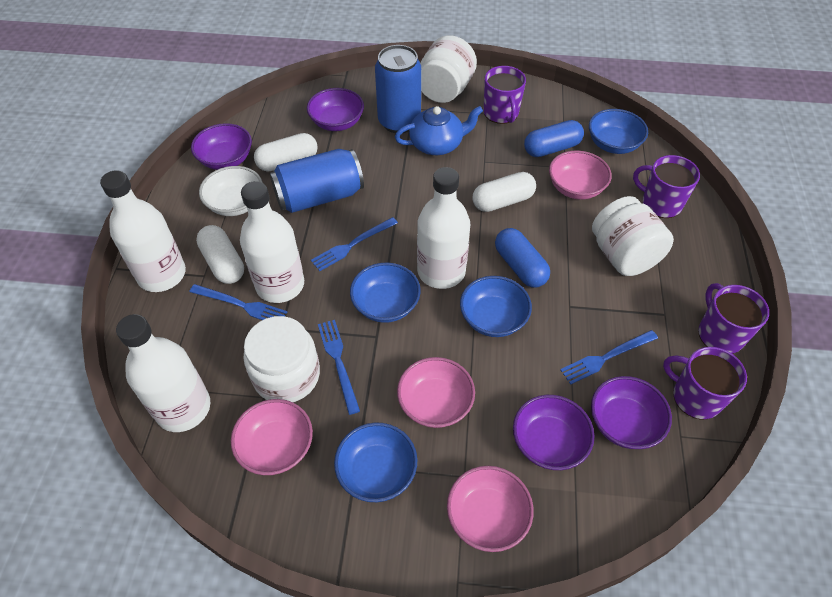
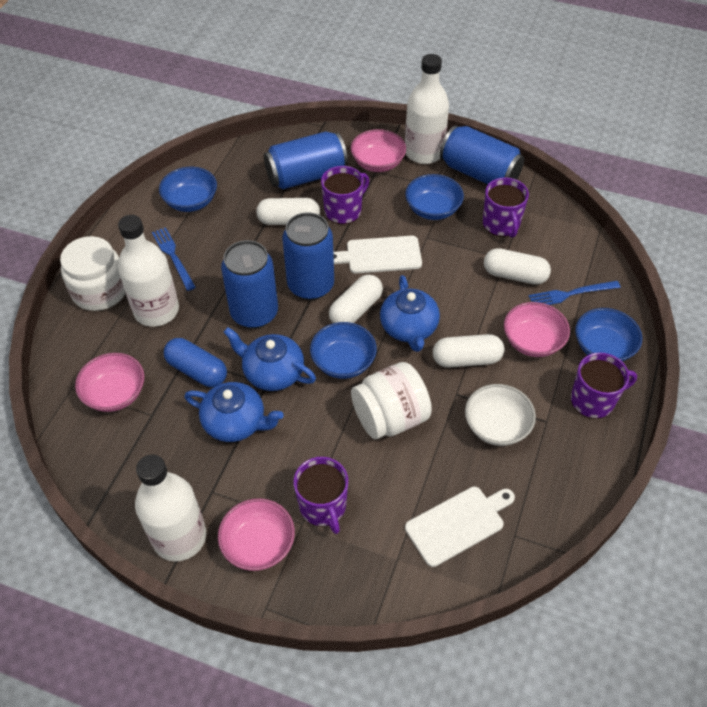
blue can: 2 -> 4
blue capsule: 2 -> 1
blue fork: 4 -> 2
blue teapot: 1 -> 3
purple bowl: 4 -> 0
white bottle: 4 -> 3
white capsule: 3 -> 4
white cutting board: 0 -> 2
white jar: 3 -> 2

